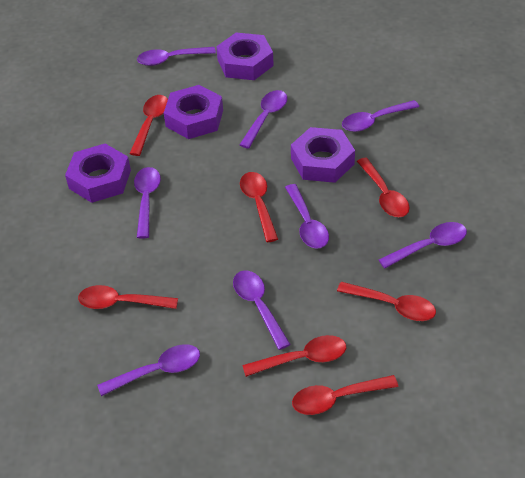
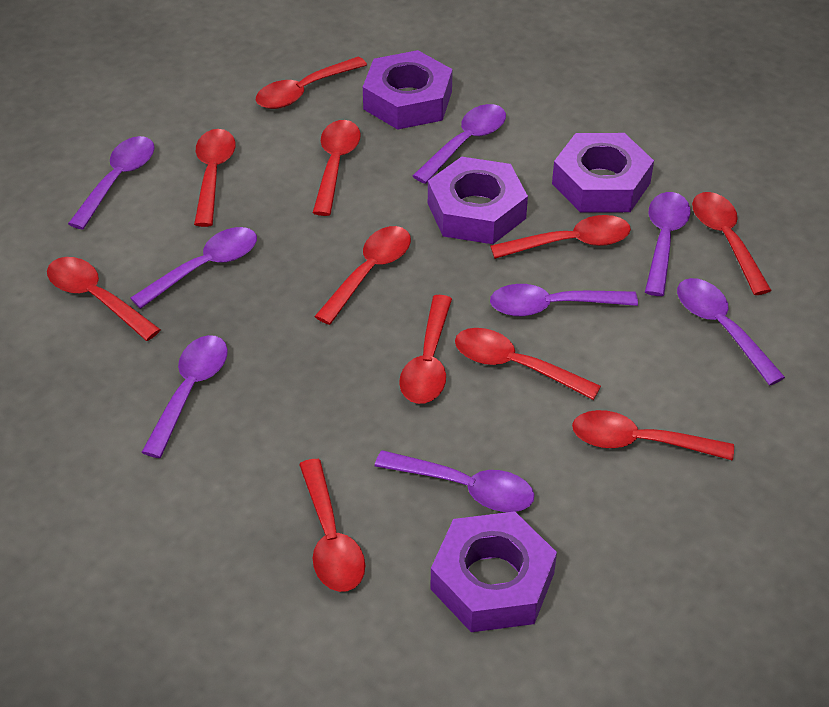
red spoon: 7 -> 11

